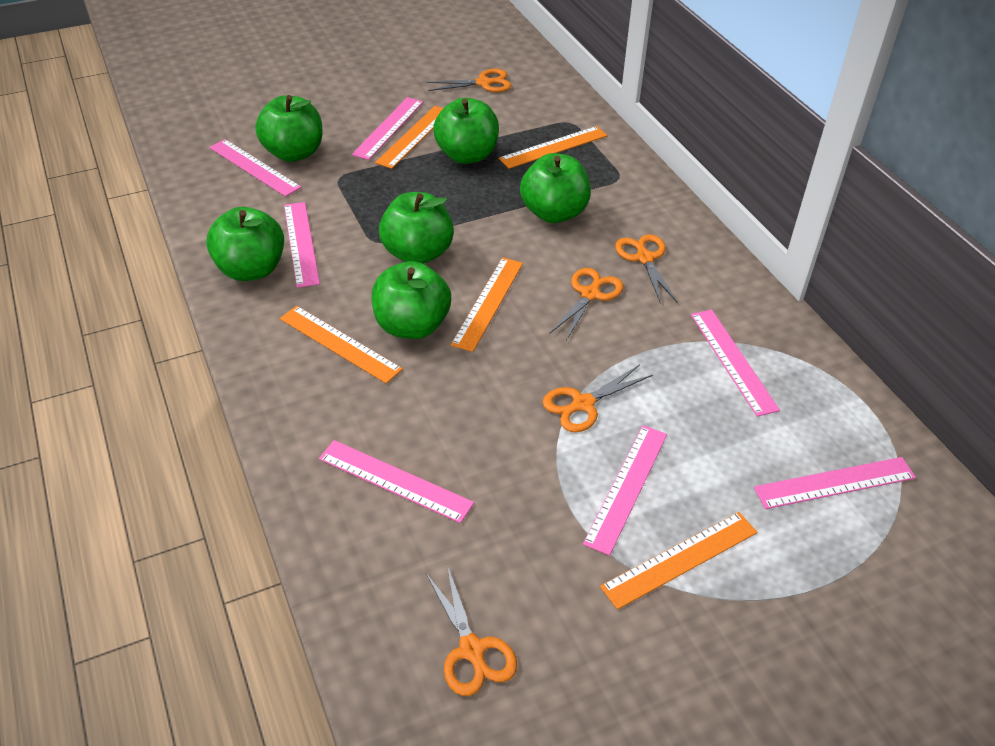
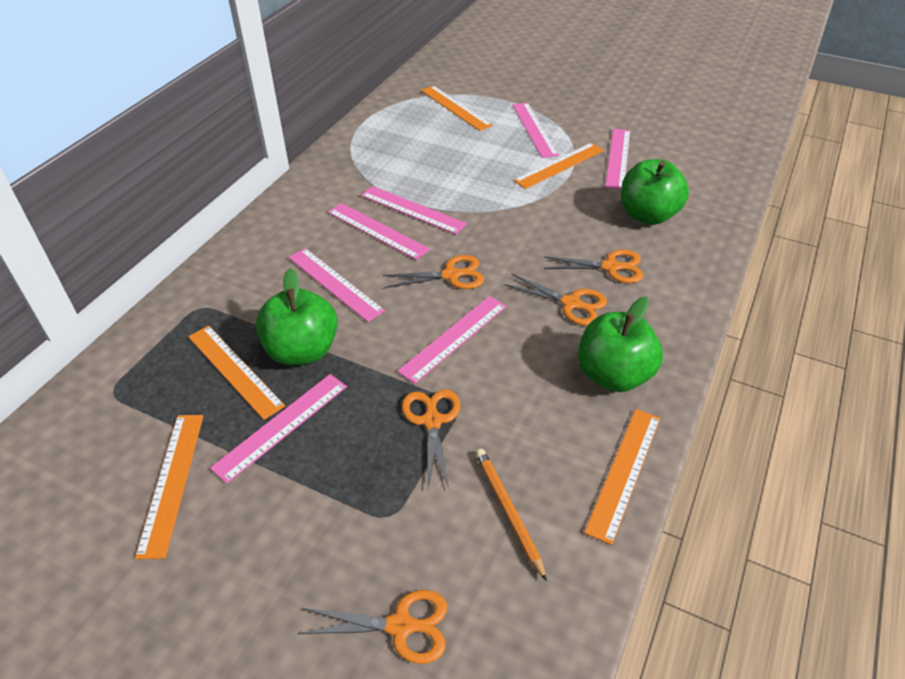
green apple: 6 -> 3
orange pencil: 0 -> 1

